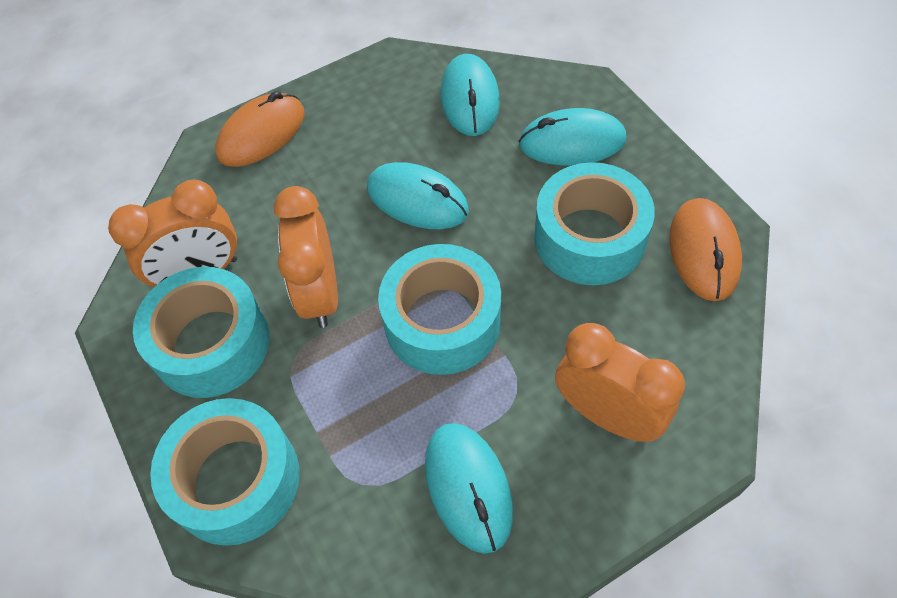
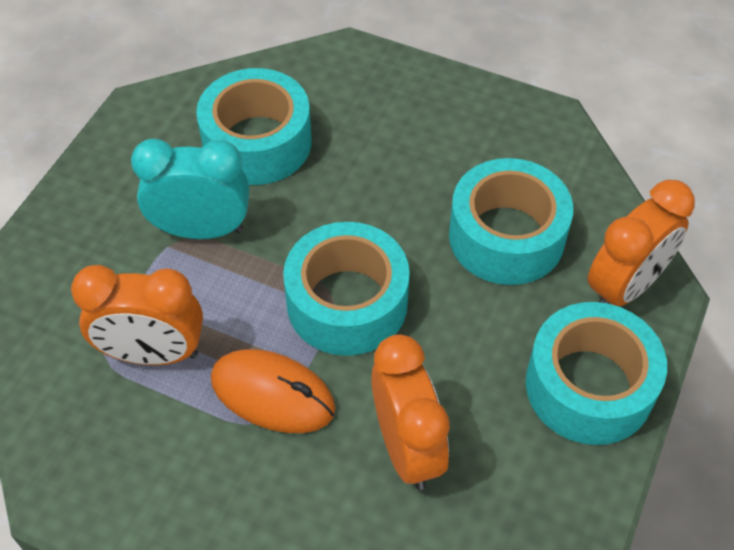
orange mouse: 2 -> 1
turquoise clock: 0 -> 1
turquoise mouse: 4 -> 0

